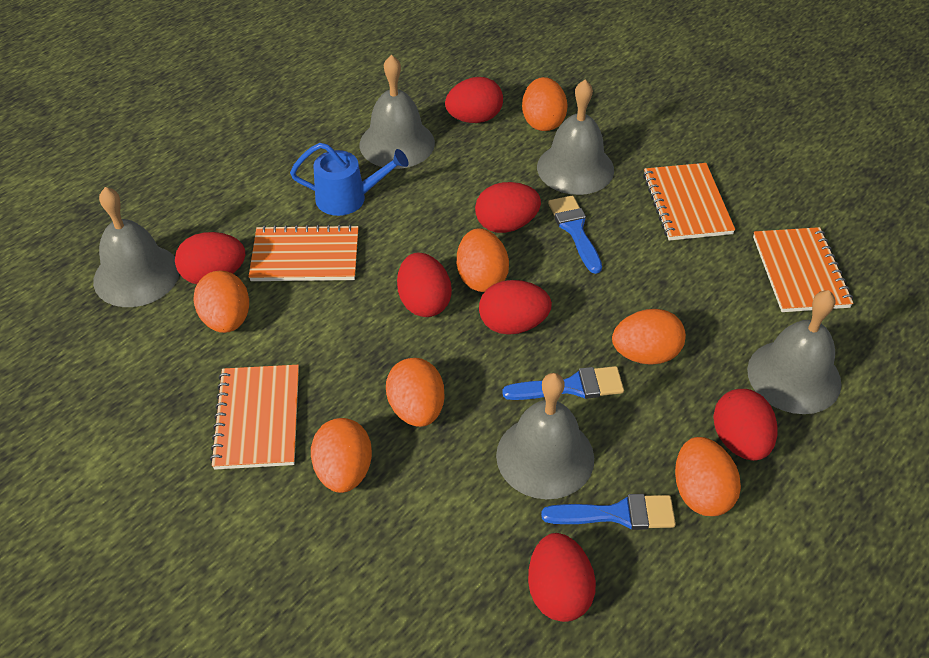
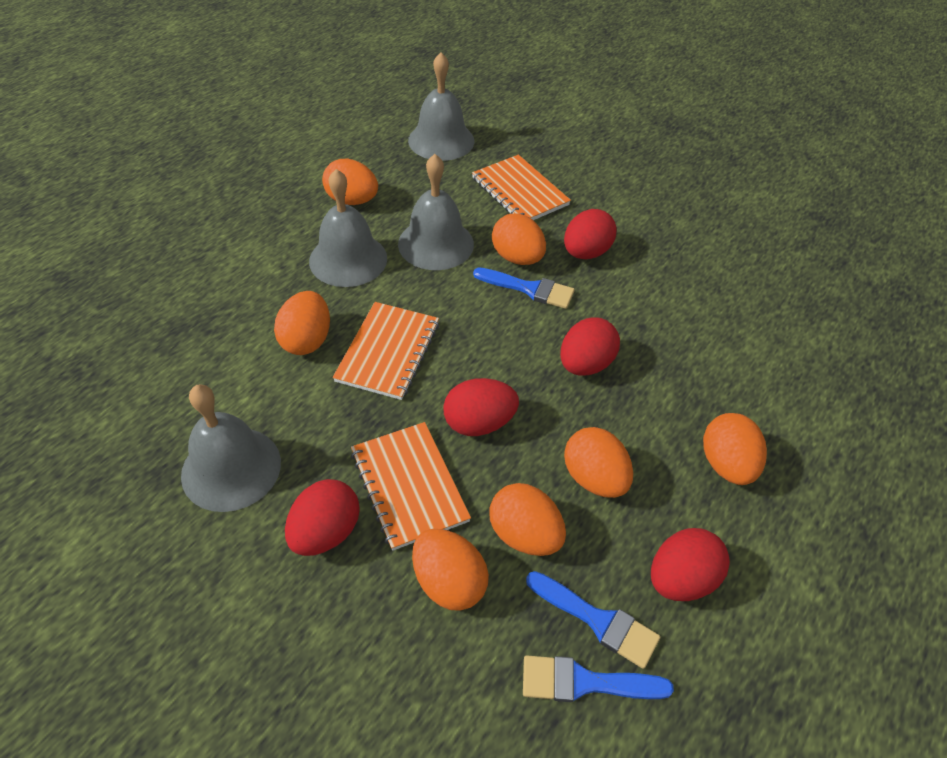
blue watering can: 1 -> 0
grey bell: 5 -> 4
orange notebook: 4 -> 3
red egg: 7 -> 5

